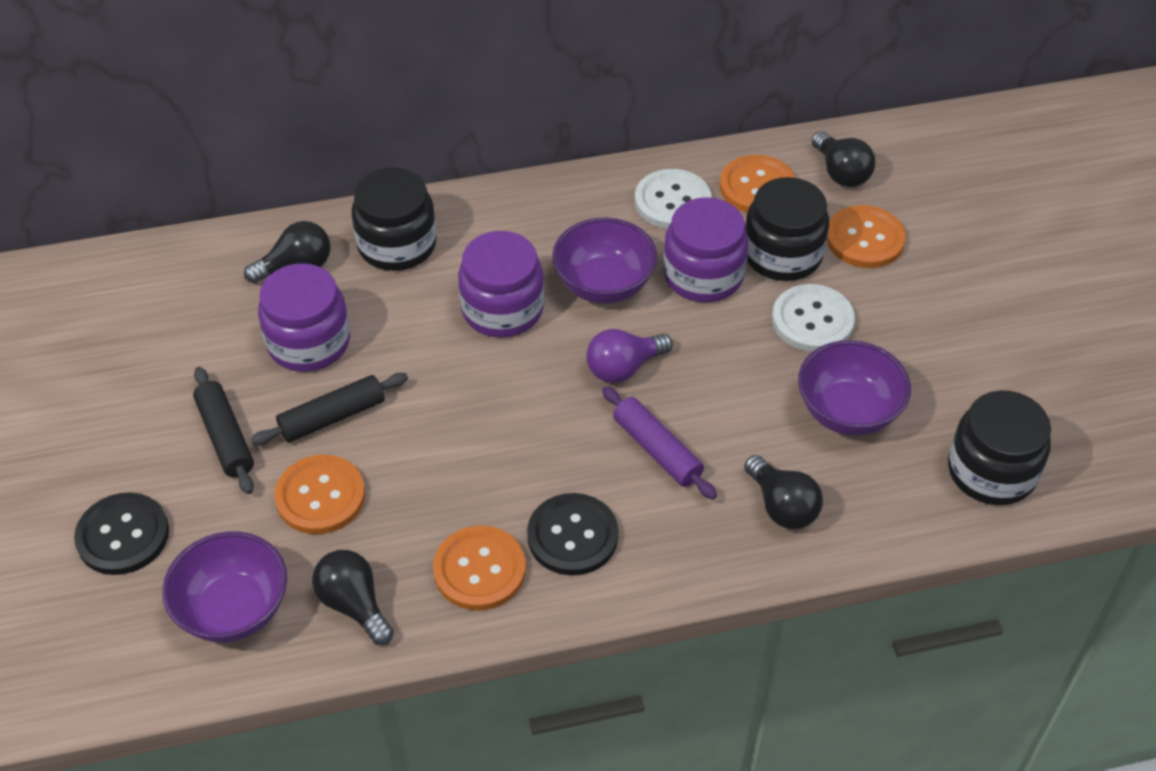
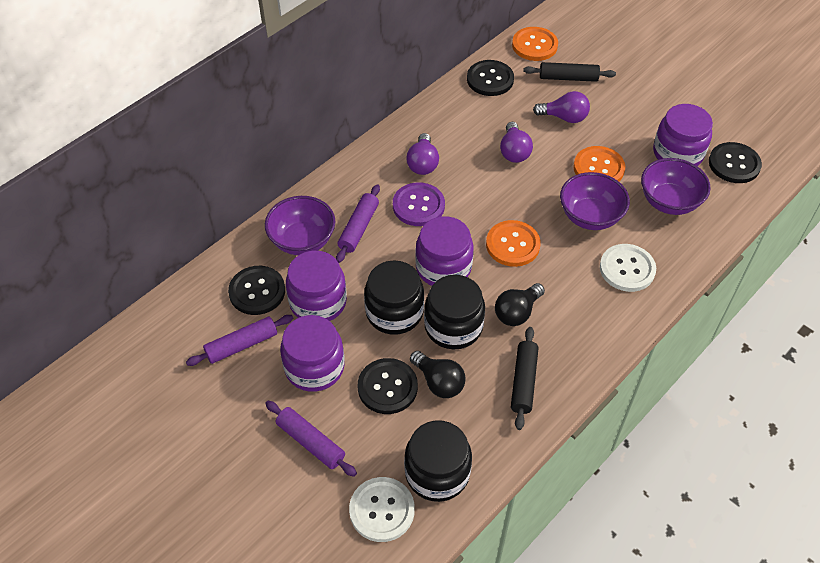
black button: 2 -> 4
black light bulb: 4 -> 2
orange button: 4 -> 3
purple button: 0 -> 1
purple jar: 3 -> 4
purple light bulb: 1 -> 3
purple rolling pin: 1 -> 3

